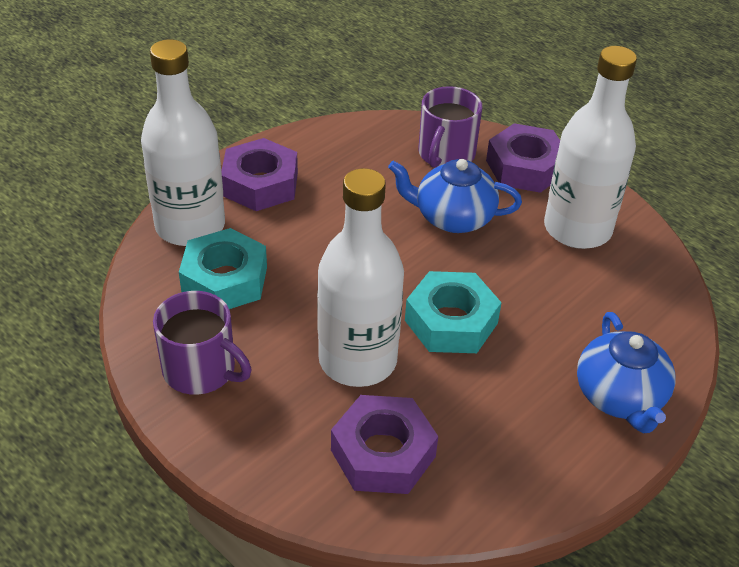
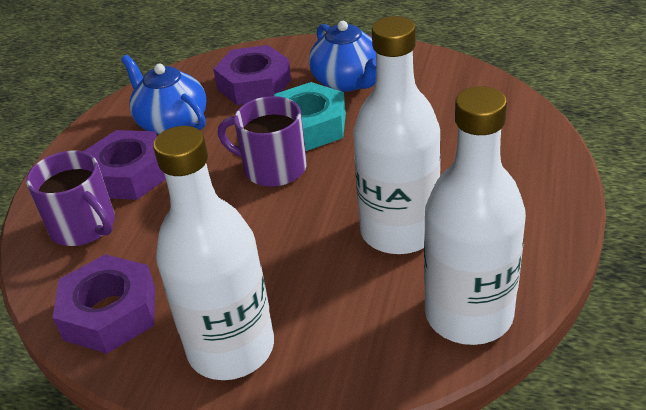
turquoise nut: 2 -> 1

